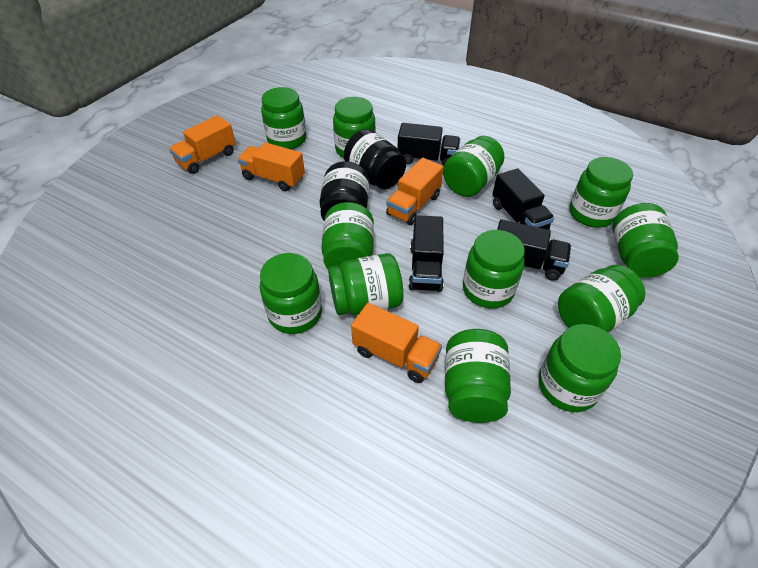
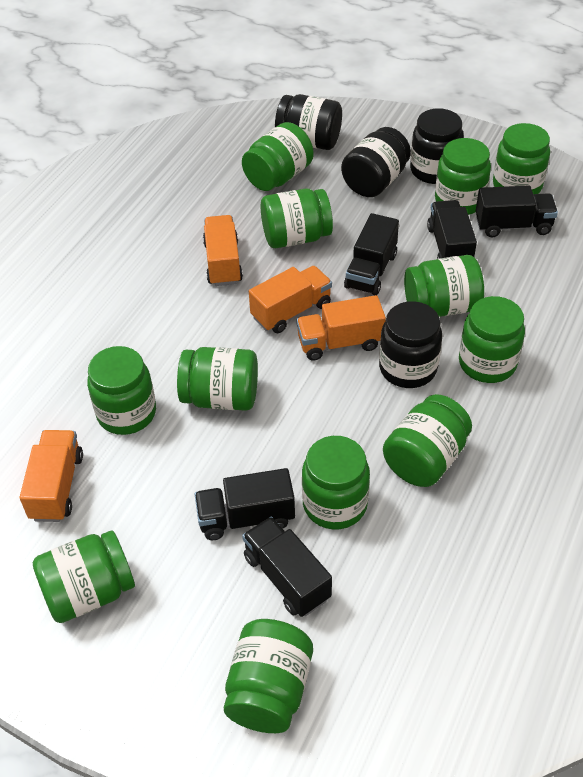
black jar: 2 -> 4
black truck: 4 -> 5

